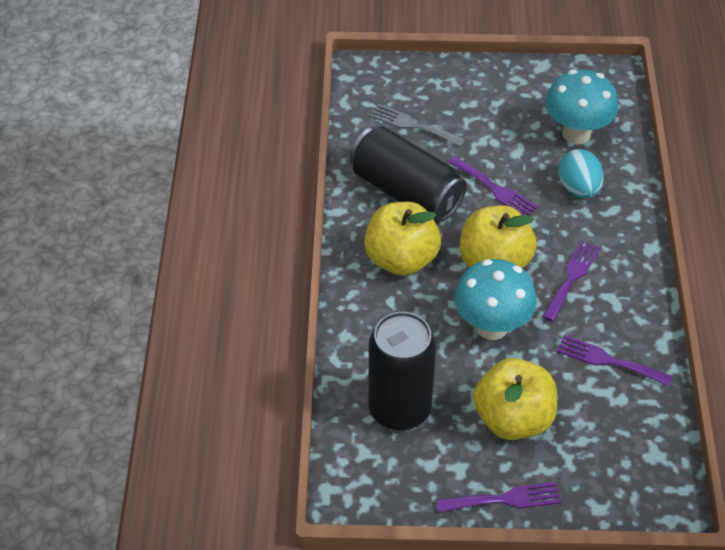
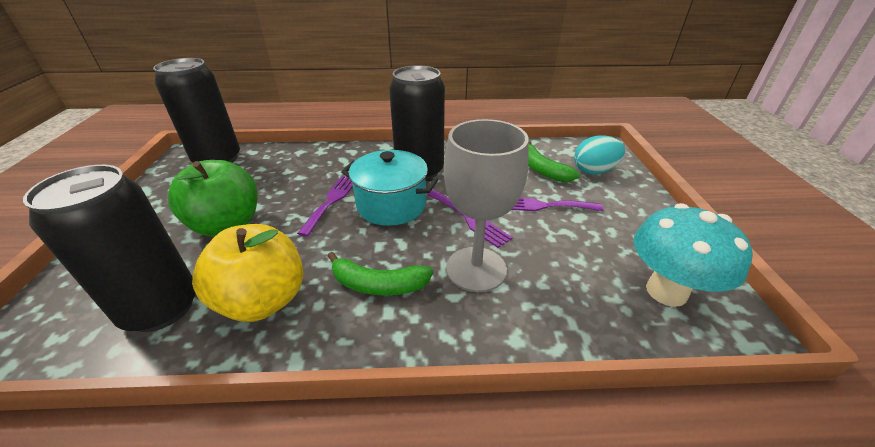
black can: 2 -> 3
green apple: 0 -> 1
green banana: 0 -> 2
grey fork: 1 -> 0
grey goblet: 0 -> 1
purple fork: 4 -> 3
turquoise mushroom: 2 -> 1
turquoise pot: 0 -> 1
yellow apple: 3 -> 1

